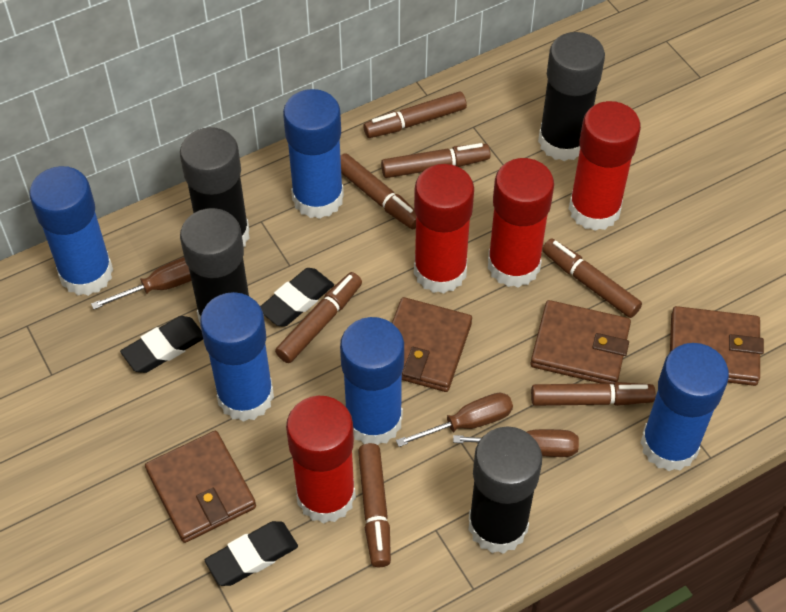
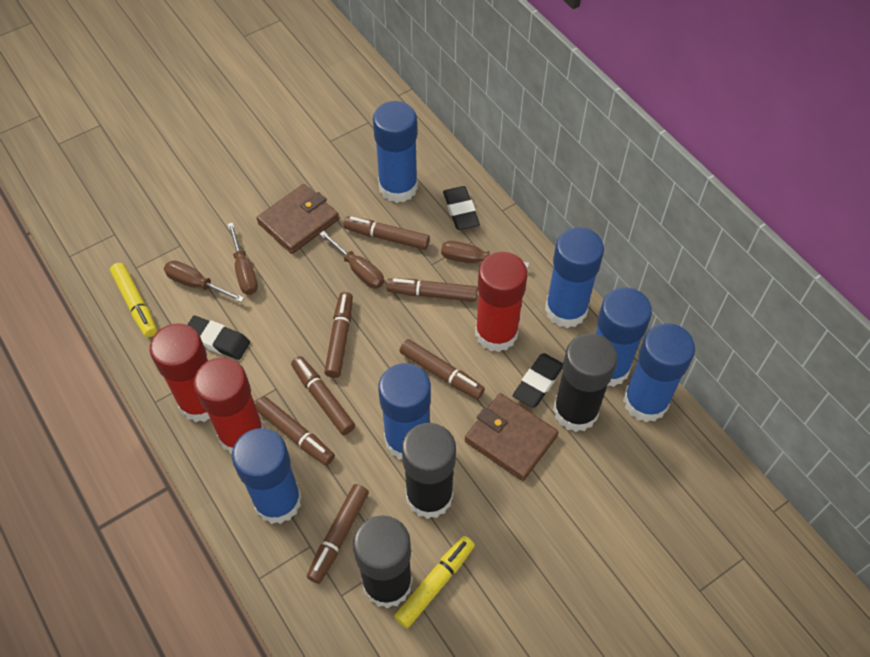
black glue stick: 4 -> 3
blue glue stick: 5 -> 6
brown screwdriver: 3 -> 4
brown wallet: 4 -> 2
red glue stick: 4 -> 3
yellow marker: 0 -> 2

